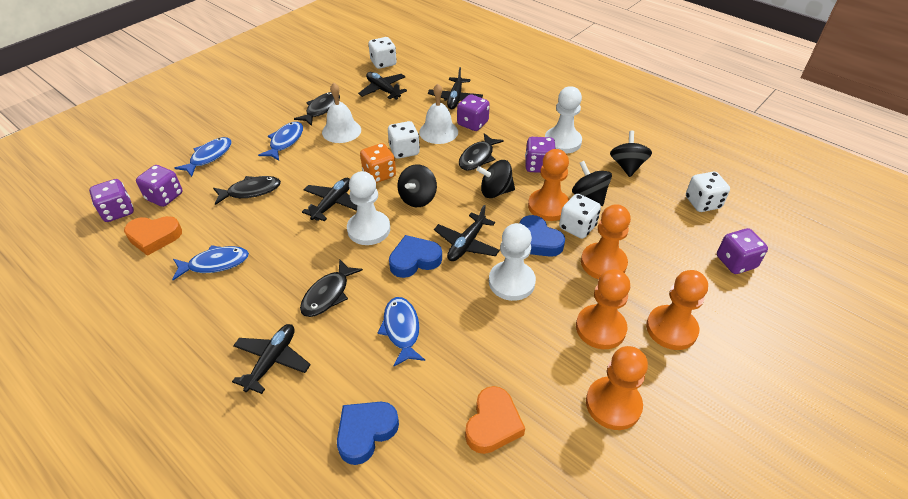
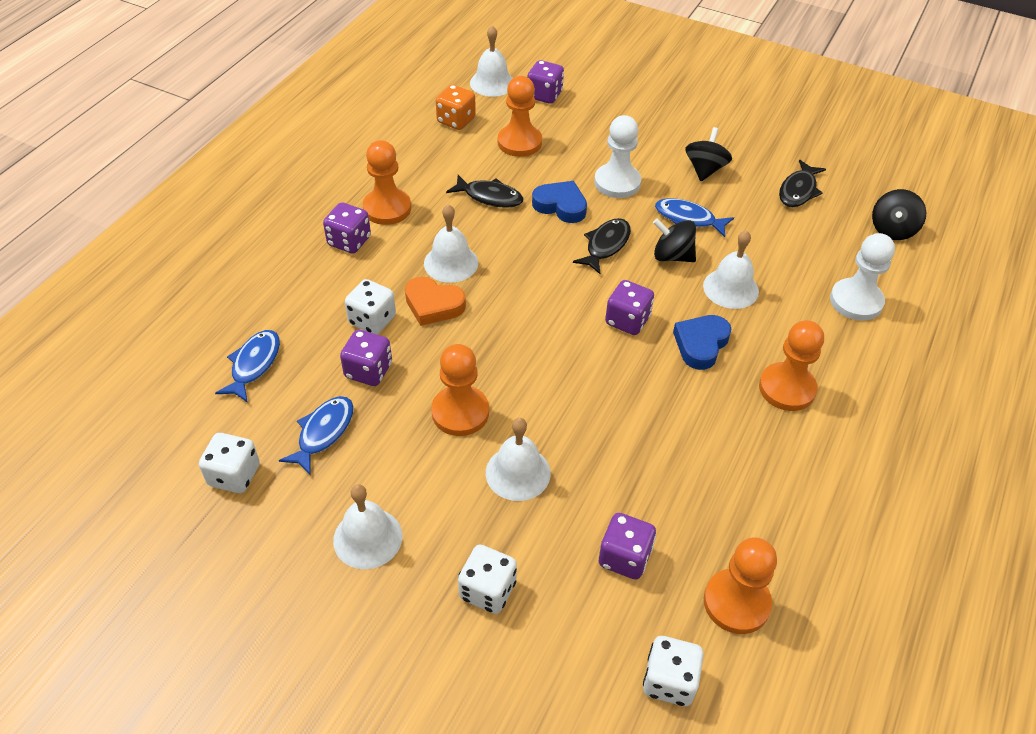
black fish: 4 -> 3
black plane: 5 -> 0
black spinning top: 4 -> 3
blue fish: 4 -> 3
blue heart: 3 -> 2
orange heart: 2 -> 1
white bell: 2 -> 5
white pawn: 3 -> 2

